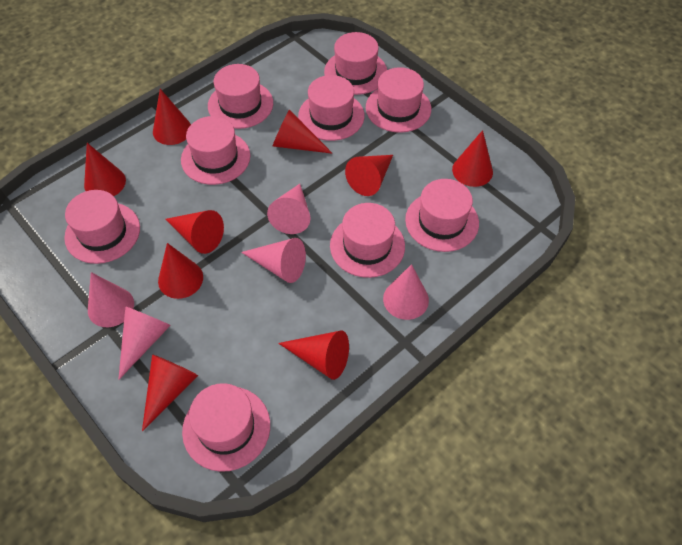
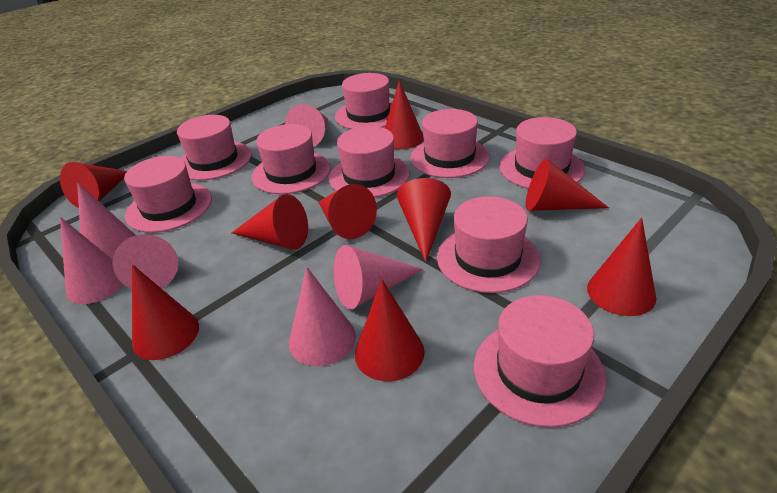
pink cone: 5 -> 6

